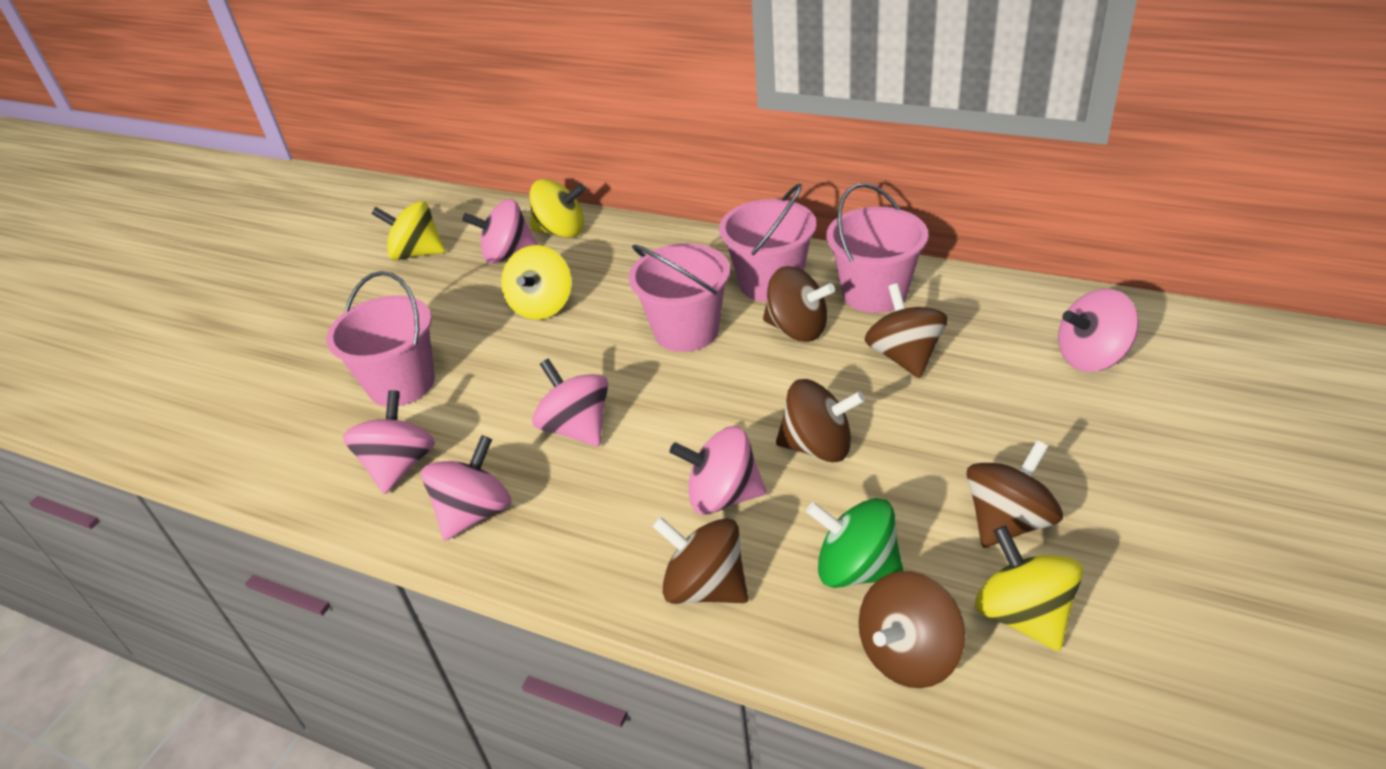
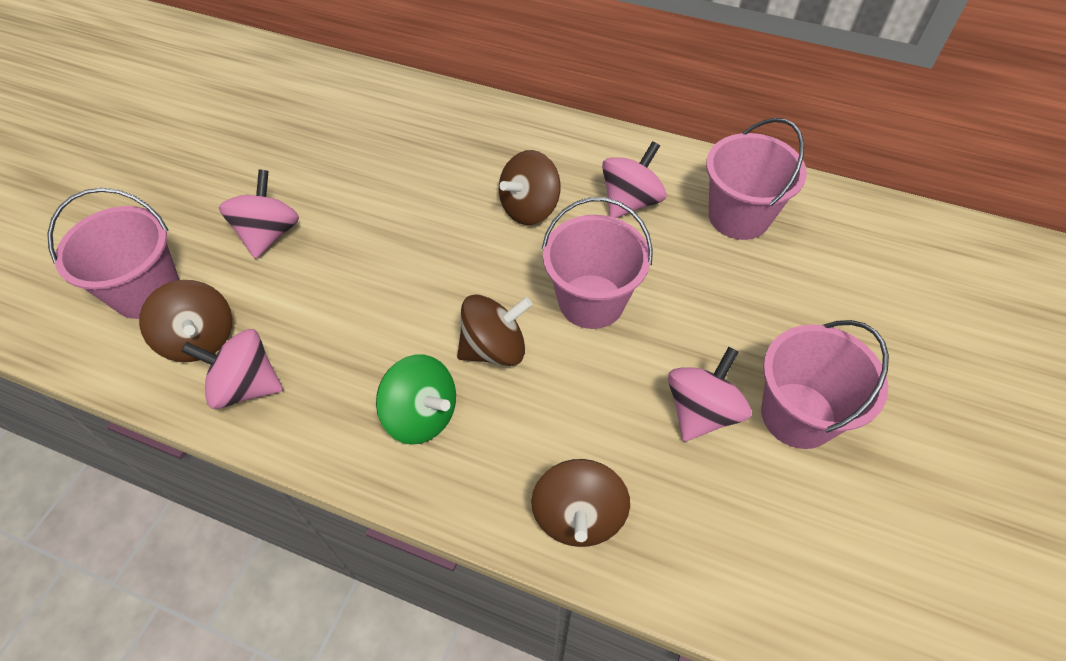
brown spinning top: 6 -> 4
pink spinning top: 6 -> 4
yellow spinning top: 4 -> 0

